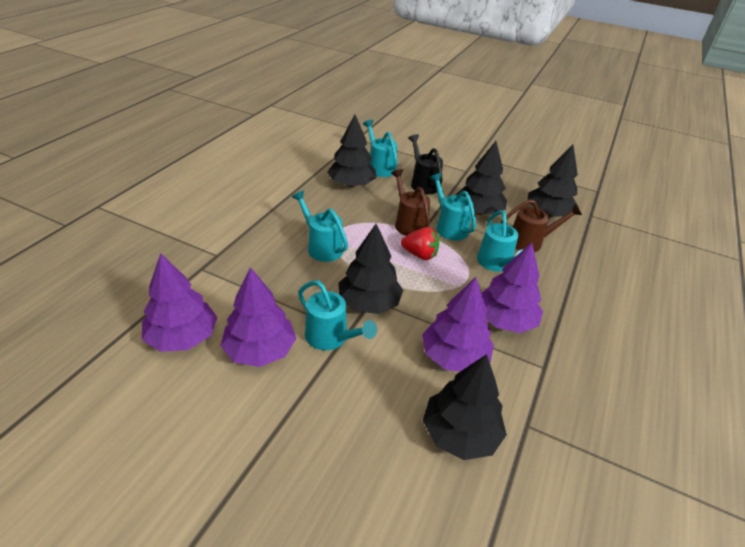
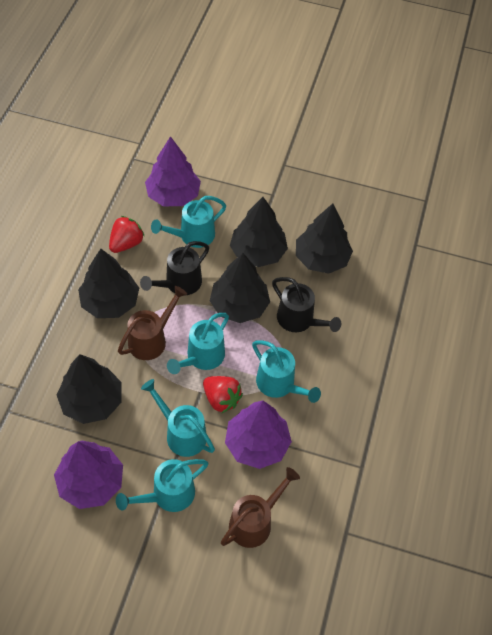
black watering can: 1 -> 2
purple tree: 4 -> 3
red strawberry: 1 -> 2

